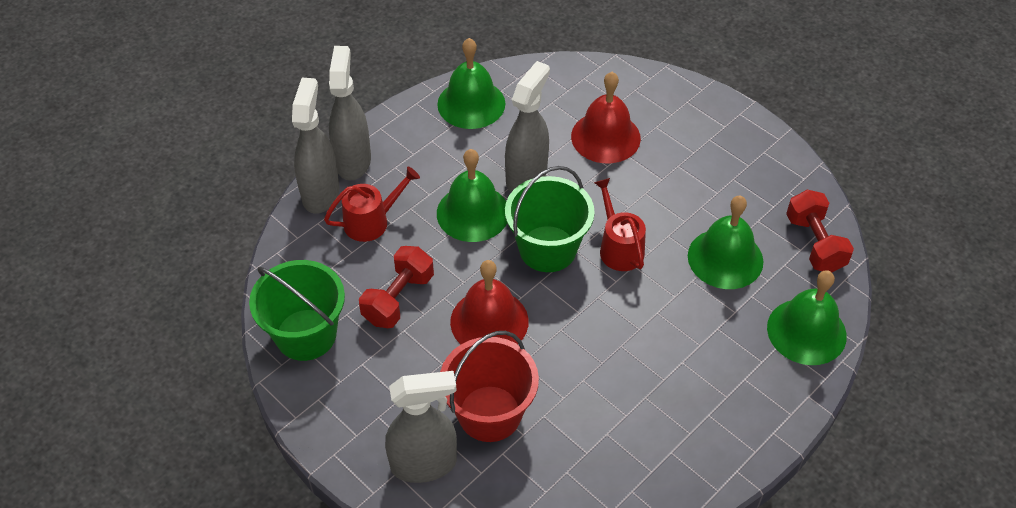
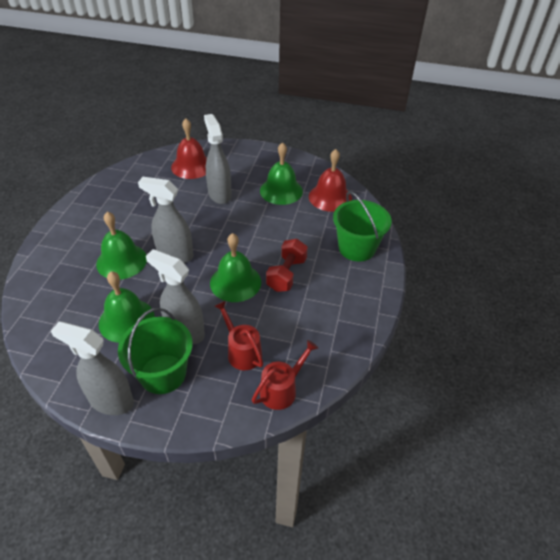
red bucket: 1 -> 0
red dumbbell: 2 -> 1

